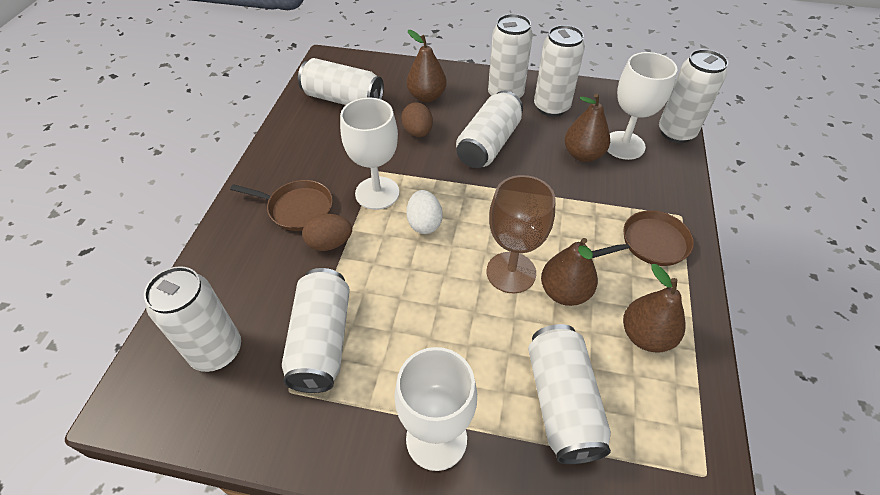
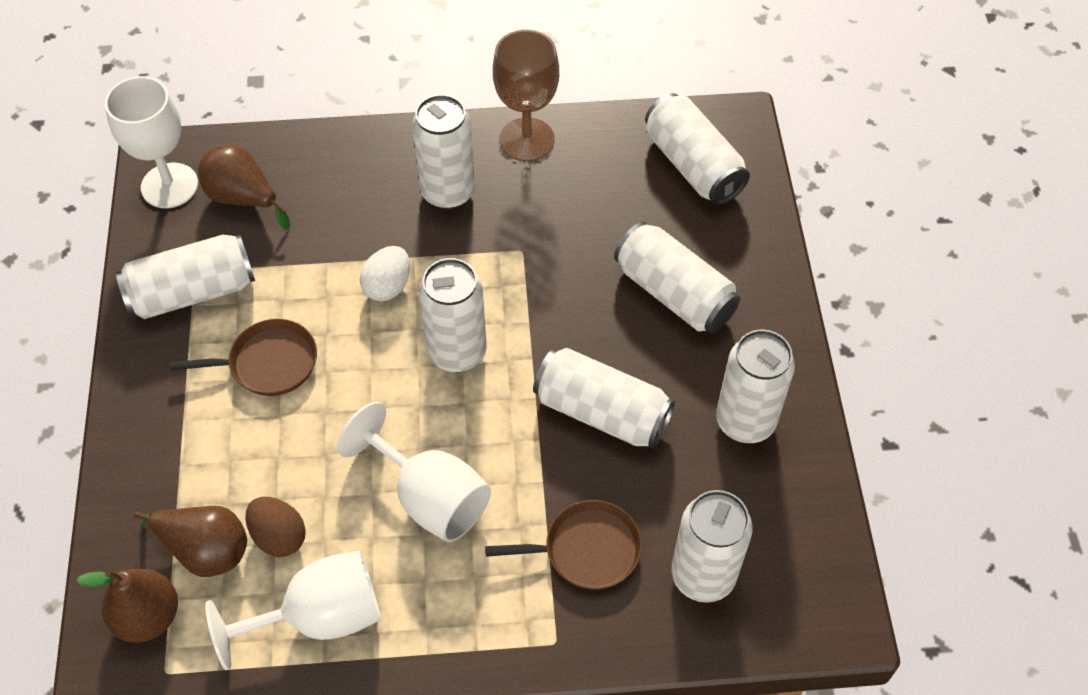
brown egg: 2 -> 1
brown pear: 4 -> 3

